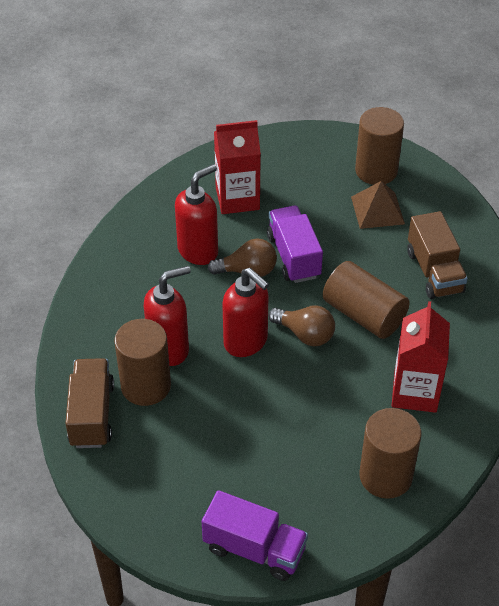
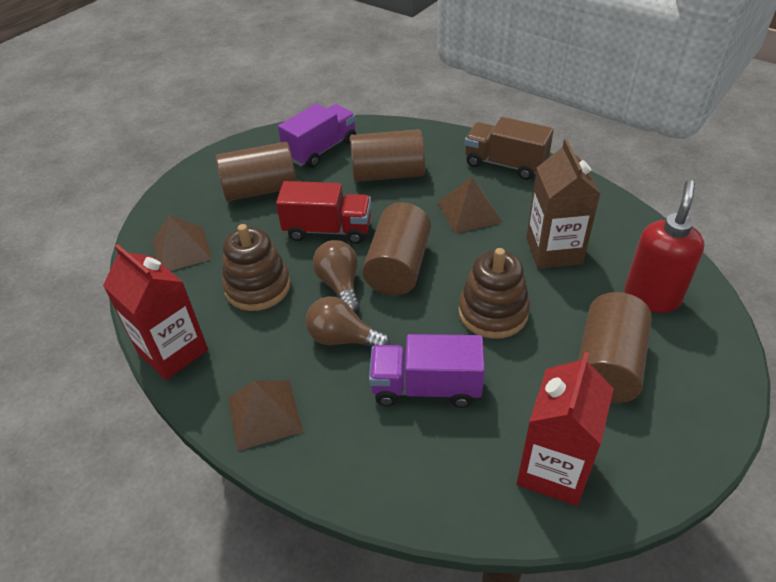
brown carton: 0 -> 1
brown pyramid: 1 -> 3
brown stacking toy: 0 -> 2
brown truck: 2 -> 1
red soap dispenser: 3 -> 1
red truck: 0 -> 1

